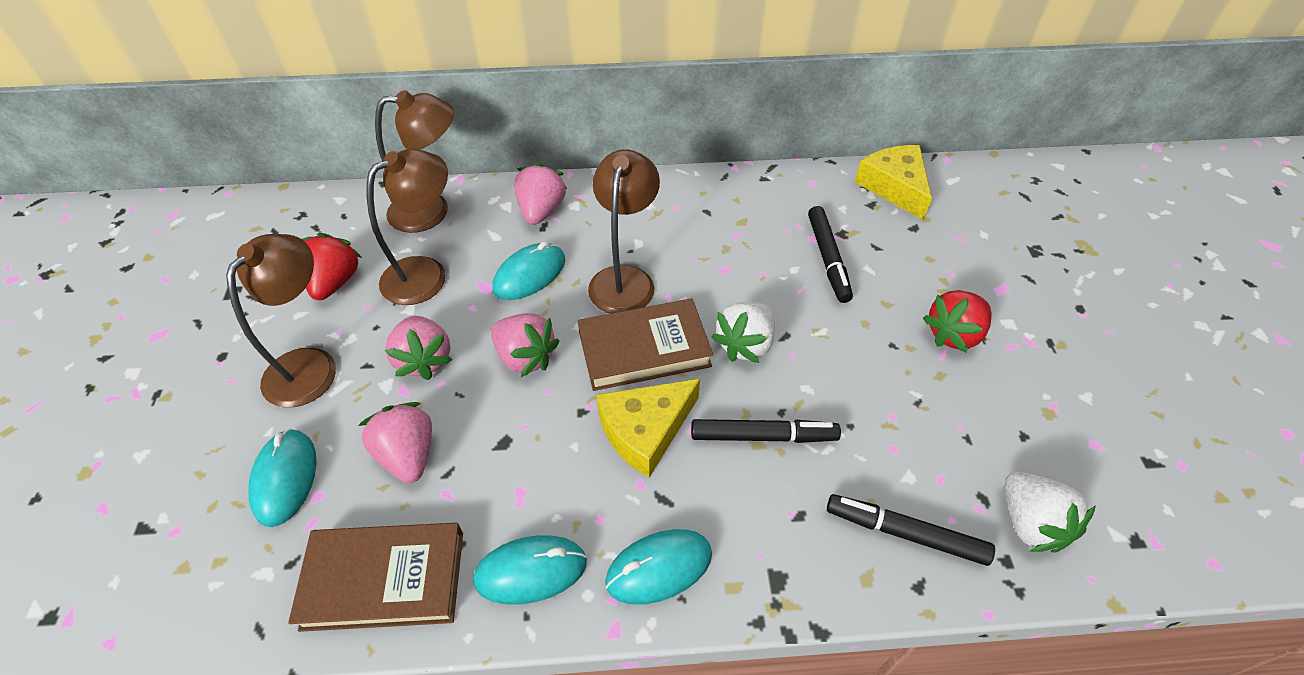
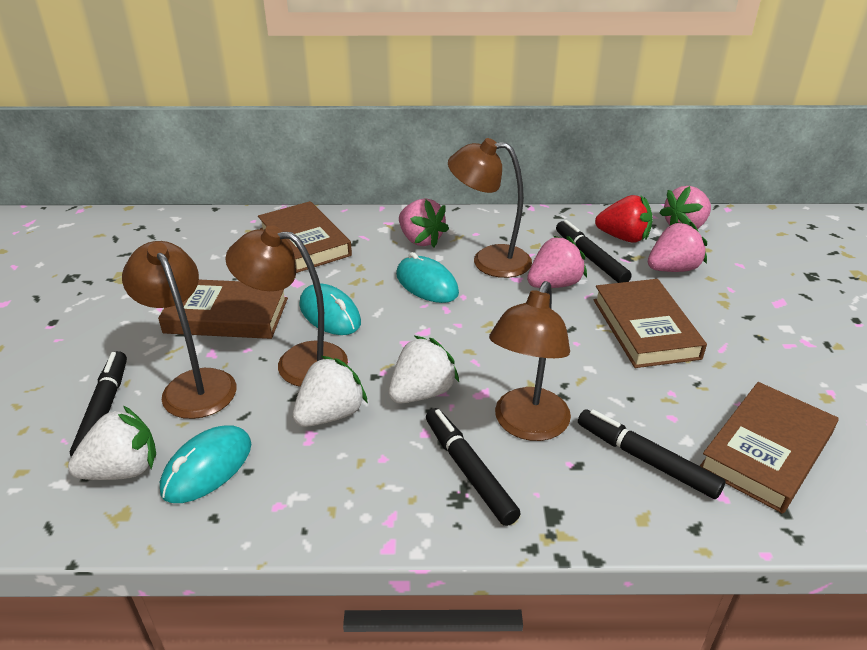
black marker: 3 -> 4
brown book: 2 -> 4
red strawberry: 2 -> 1
turquoise mouse: 4 -> 3
white strawberry: 2 -> 3
yellow cheese: 2 -> 0

